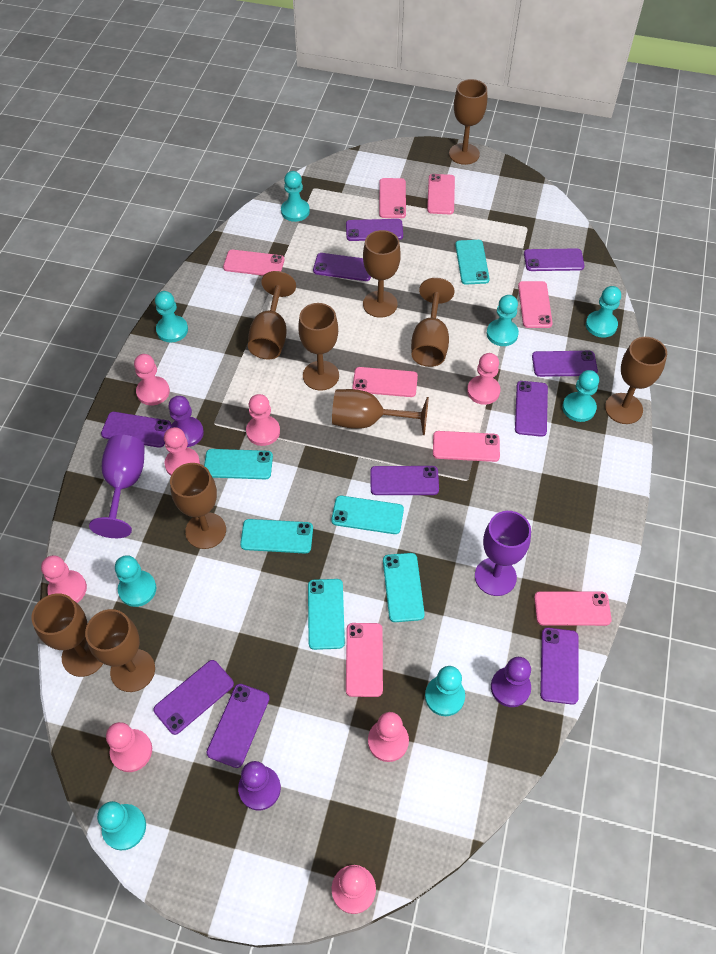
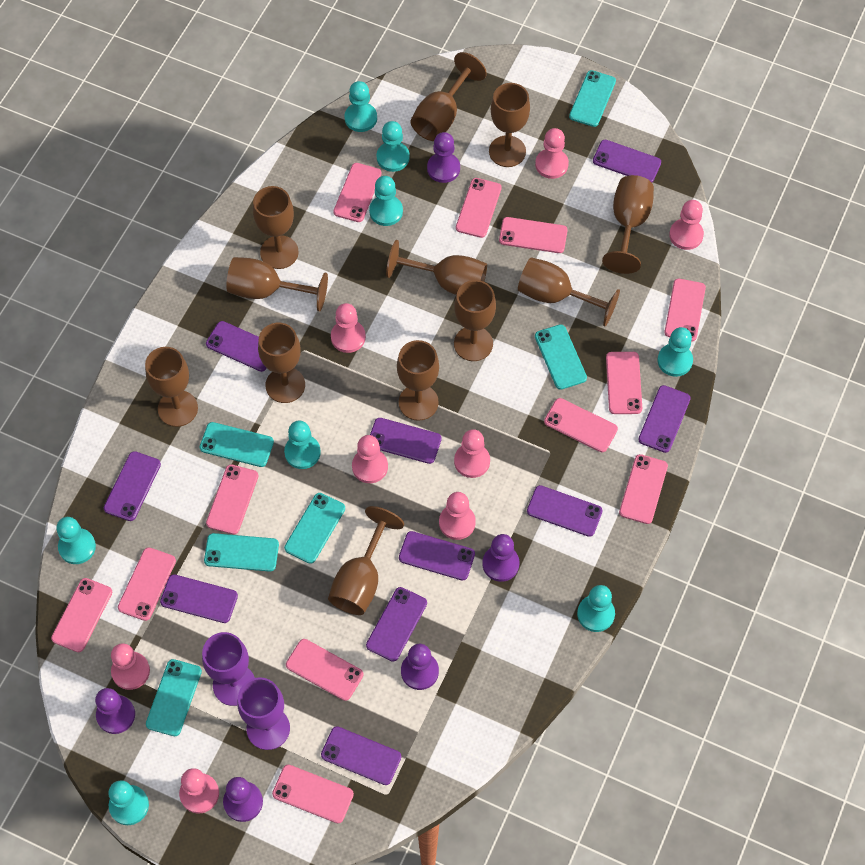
brown goblet: 10 -> 12
pink phone: 8 -> 12
purple pawn: 3 -> 5

